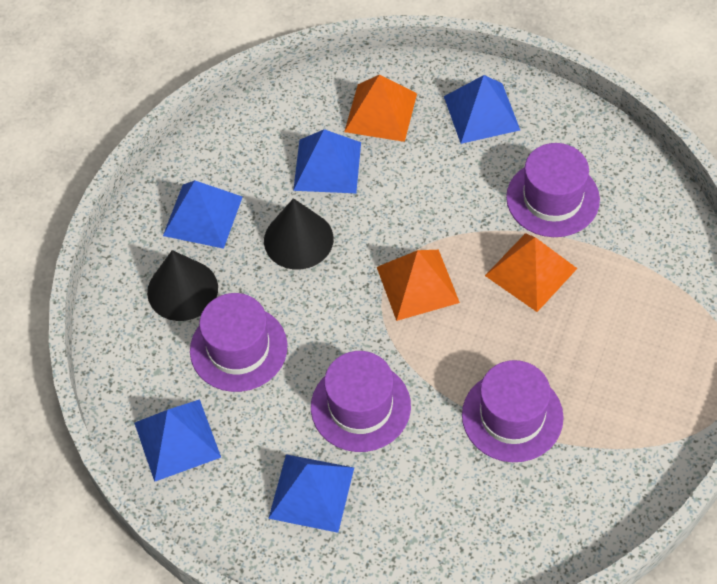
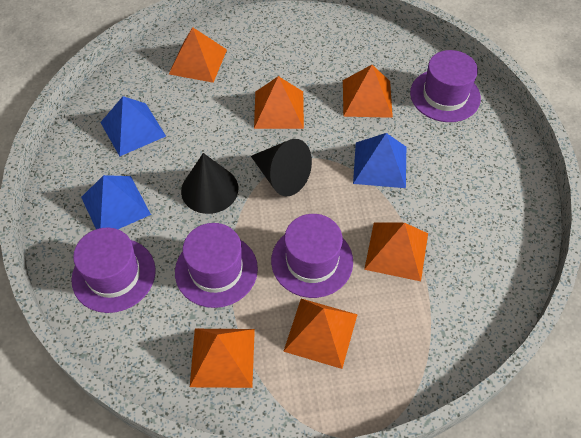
blue pyramid: 5 -> 3
orange pyramid: 3 -> 6

